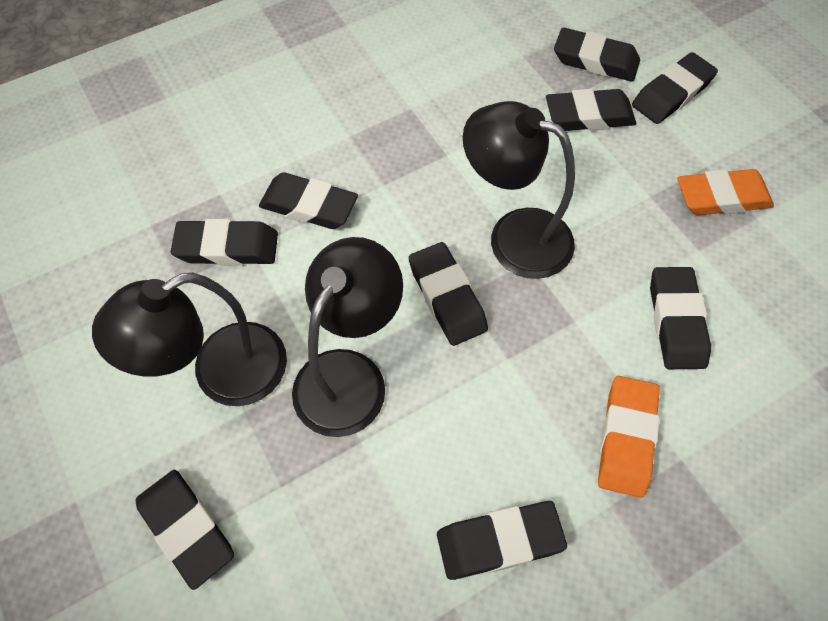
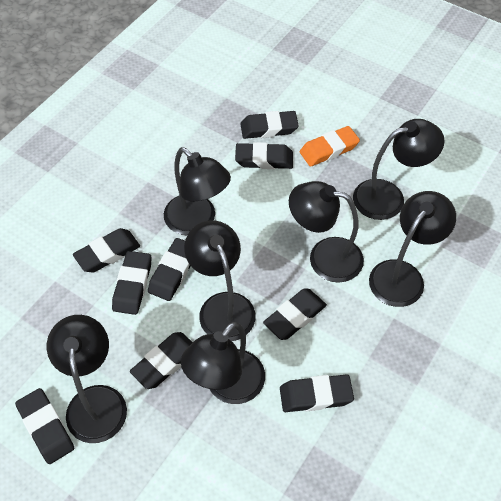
black lamp: 3 -> 7
orange eraser: 2 -> 1

